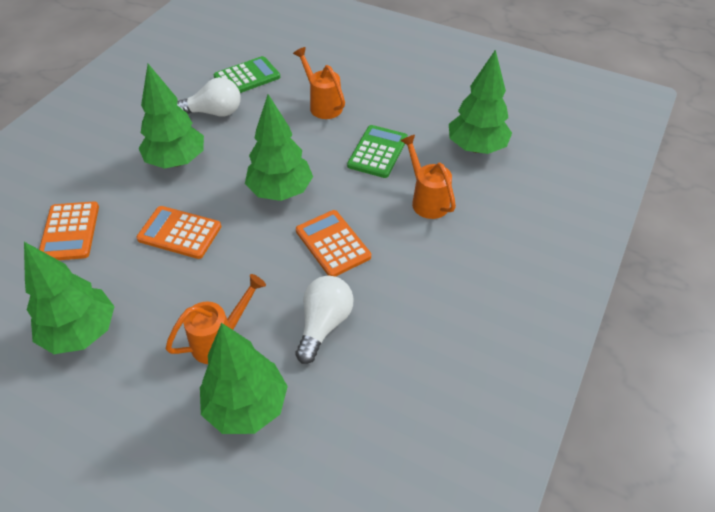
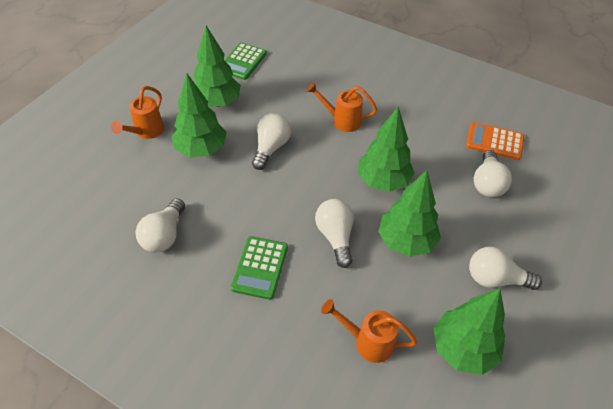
orange calculator: 3 -> 1
white light bulb: 2 -> 5

